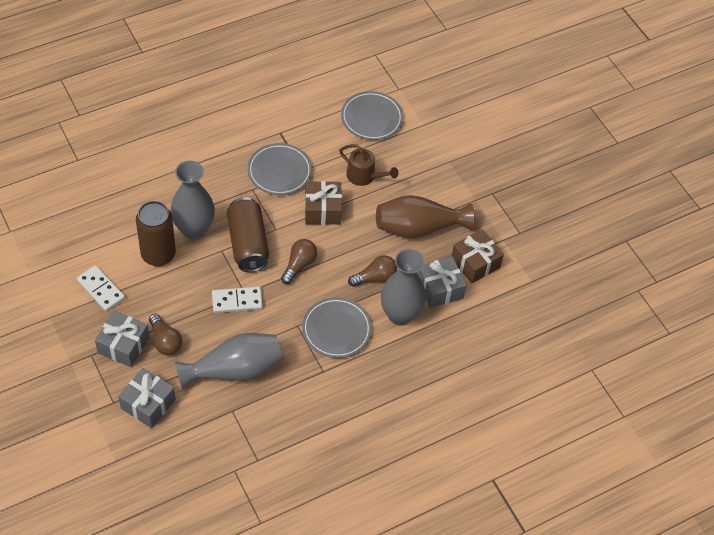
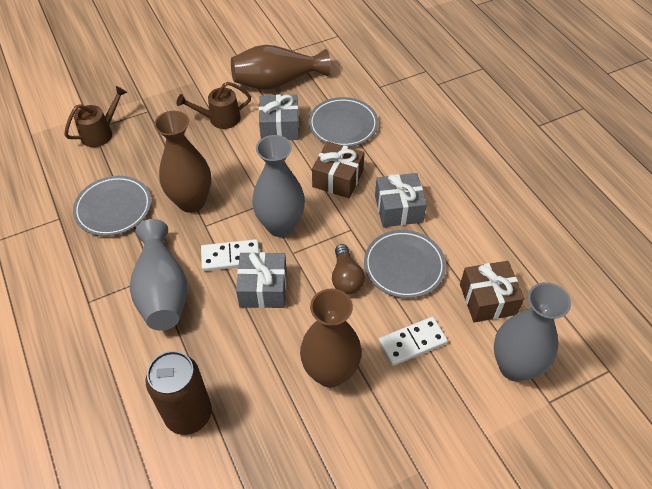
brown can: 2 -> 1
brown light bulb: 3 -> 1
brown vase: 1 -> 3
brown watering can: 1 -> 2

